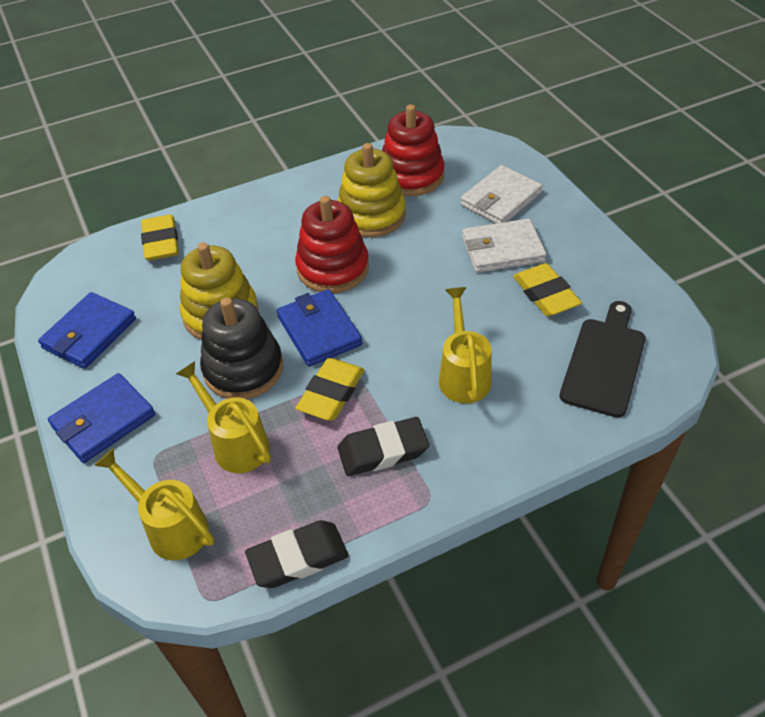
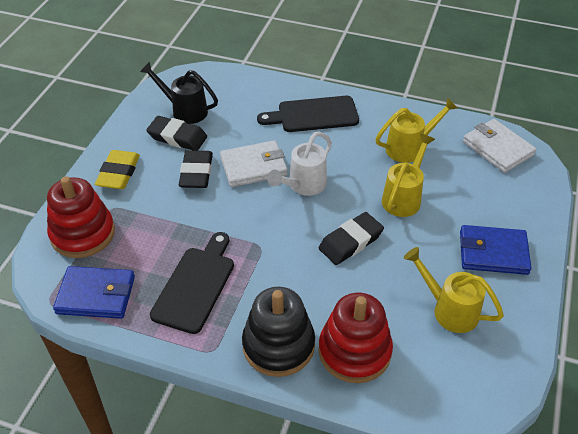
black cutting board: 1 -> 2
black eraser: 2 -> 3
black watering can: 0 -> 1
blue wallet: 3 -> 2
white watering can: 0 -> 1
yellow eraser: 3 -> 1
yellow stacking toy: 2 -> 0

